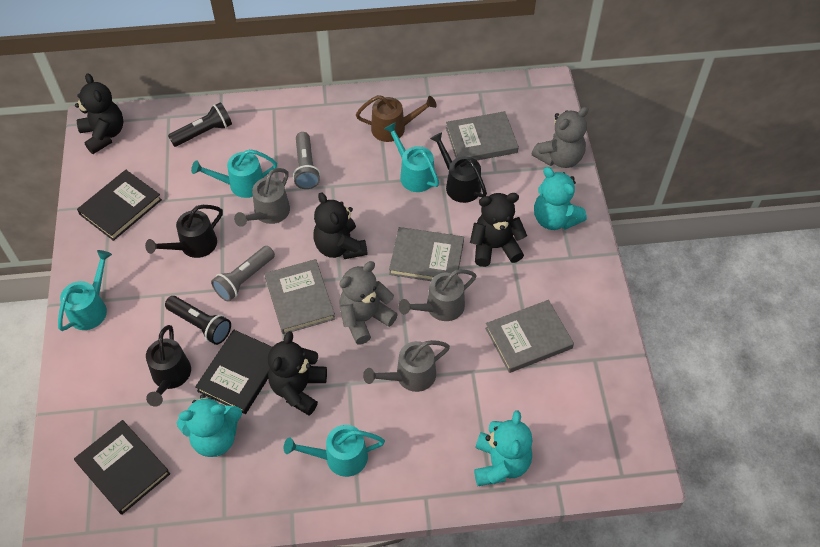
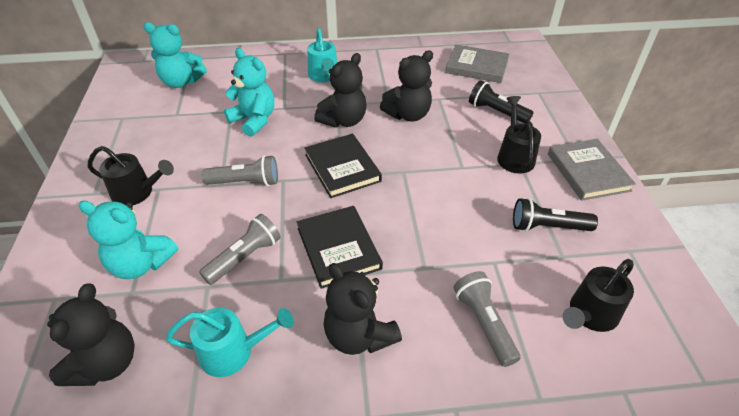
black book: 3 -> 2
brown watering can: 1 -> 0
grey book: 4 -> 2
grey flashlight: 2 -> 3
grey teddy bear: 2 -> 0
grey watering can: 3 -> 0
turquoise watering can: 4 -> 2

